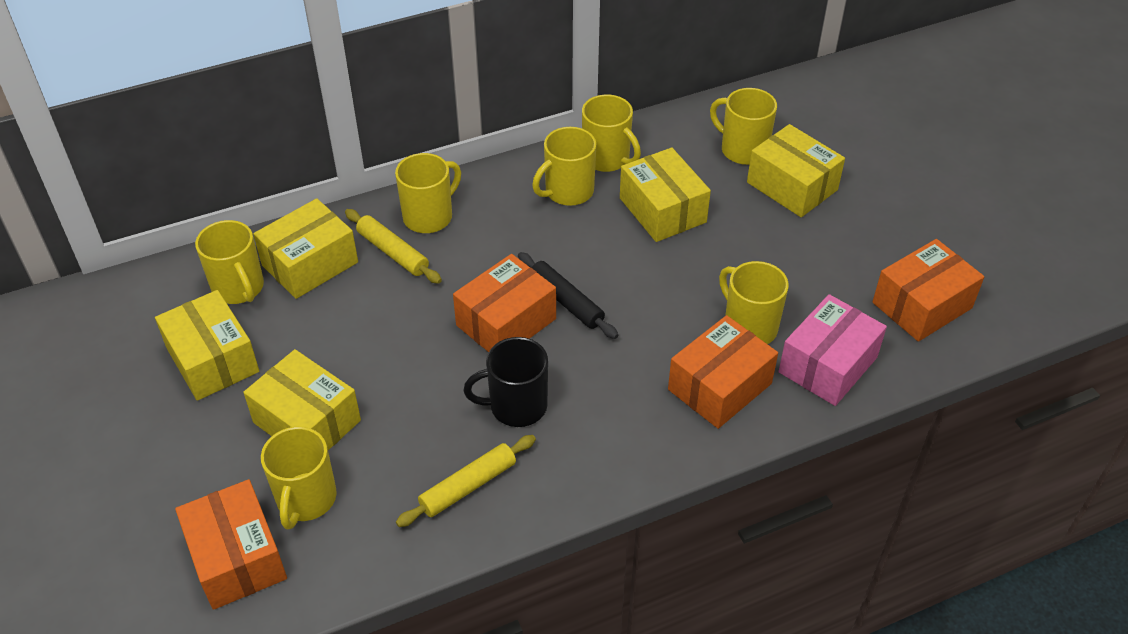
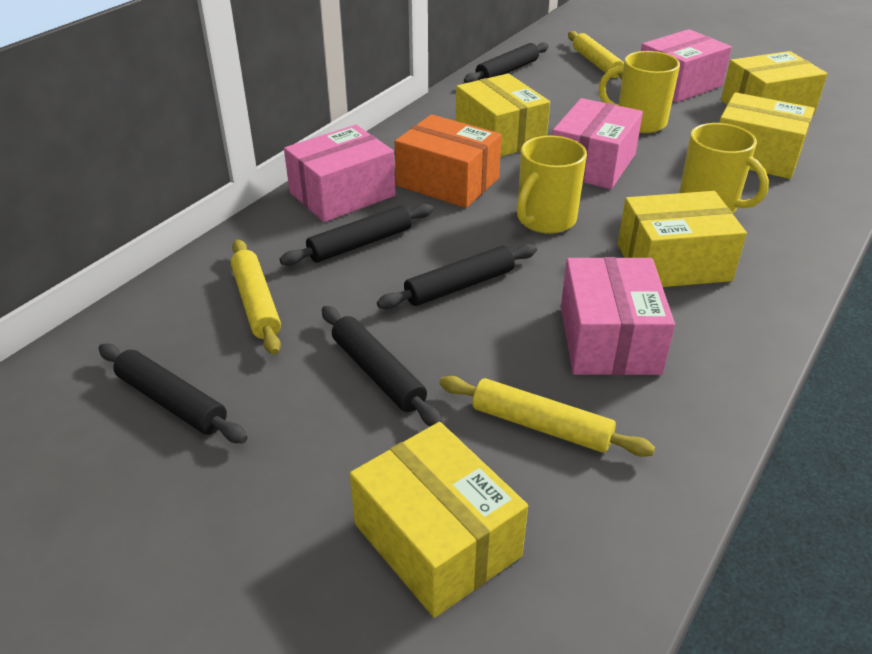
black mug: 1 -> 0
black rolling pin: 1 -> 5
orange box: 4 -> 1
pink box: 1 -> 4
yellow mug: 7 -> 3
yellow rolling pin: 2 -> 3

